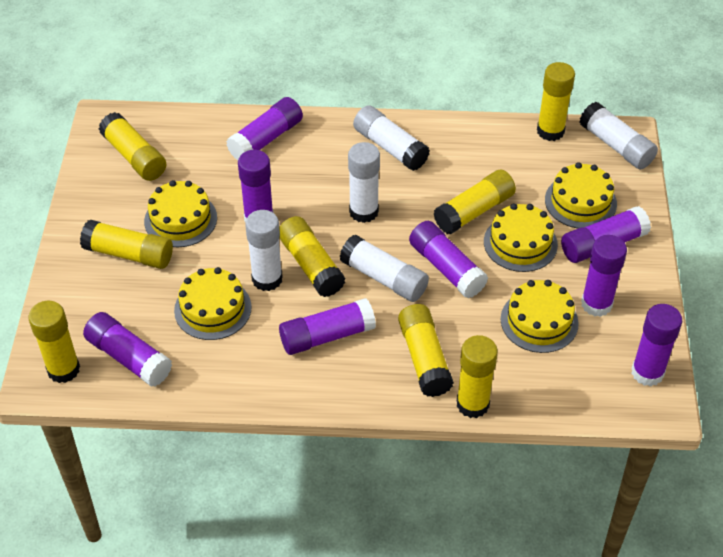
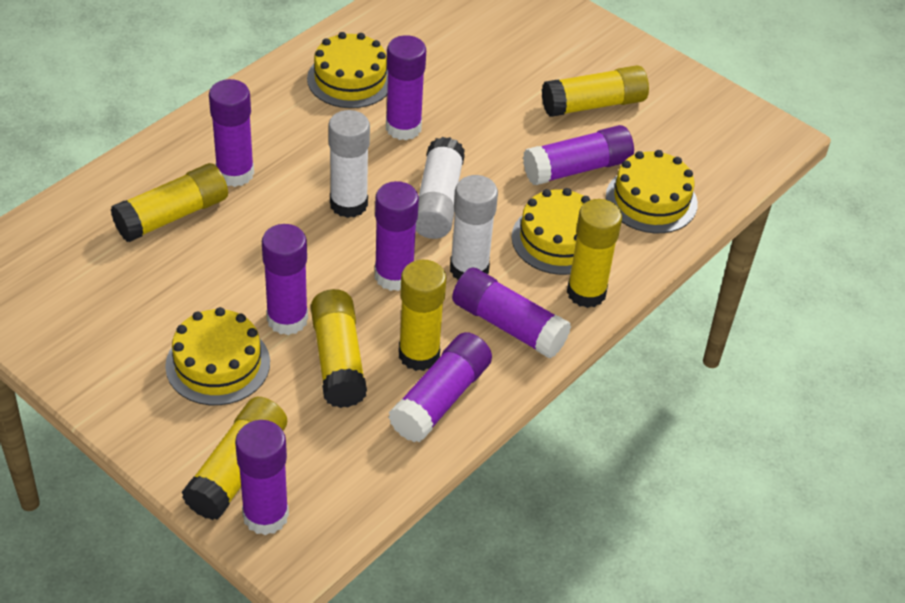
white glue stick: 5 -> 3
yellow cake: 5 -> 4
yellow glue stick: 8 -> 6

